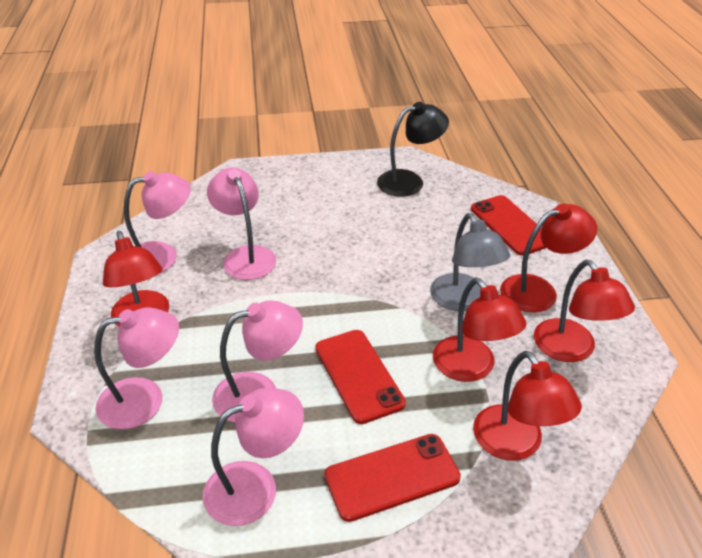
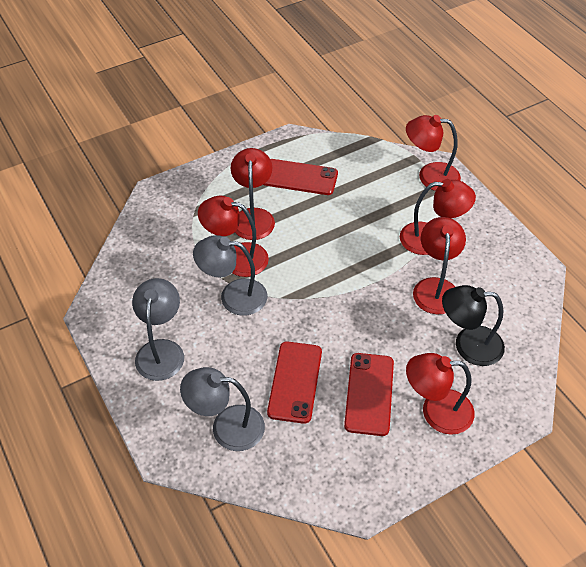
grey lamp: 1 -> 3
pink lamp: 5 -> 0
red lamp: 5 -> 6

